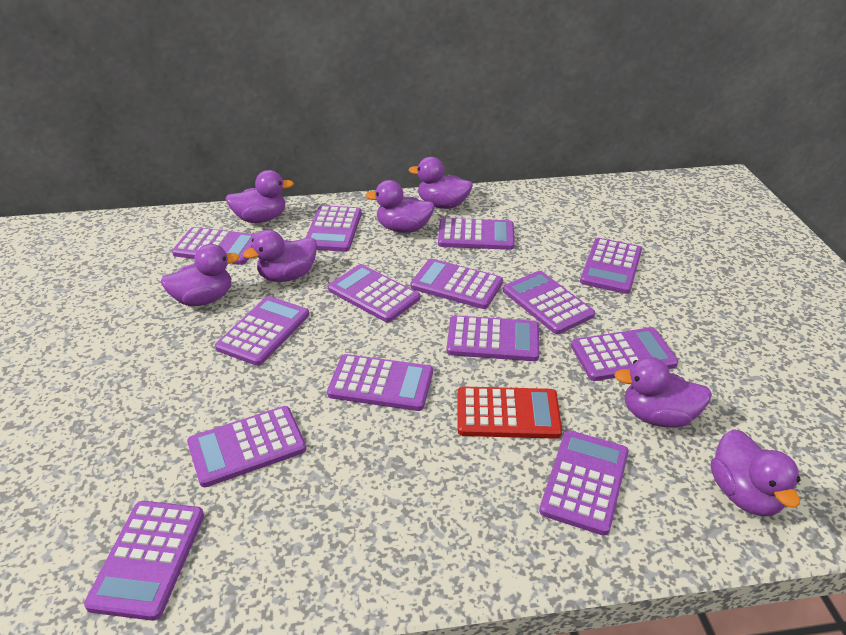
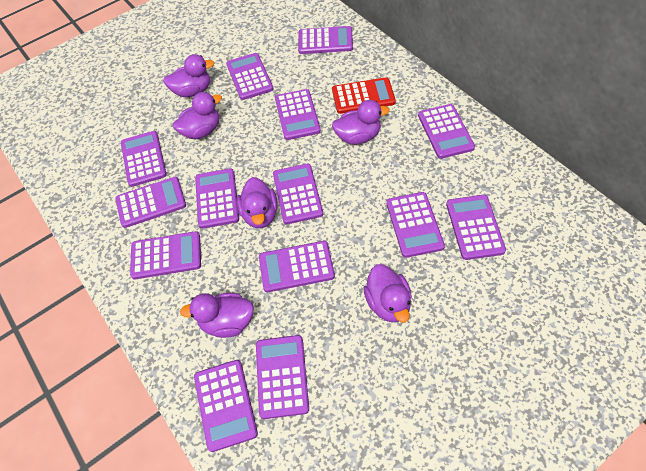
purple duck: 7 -> 6

